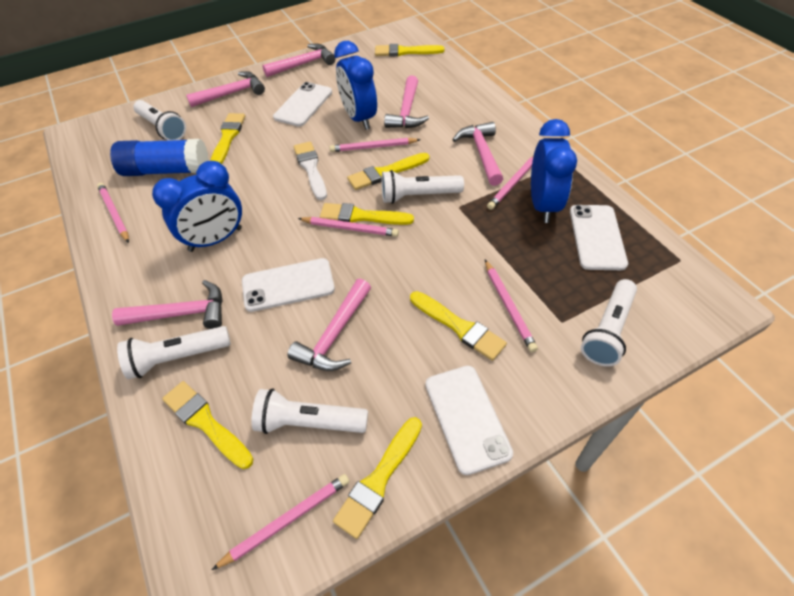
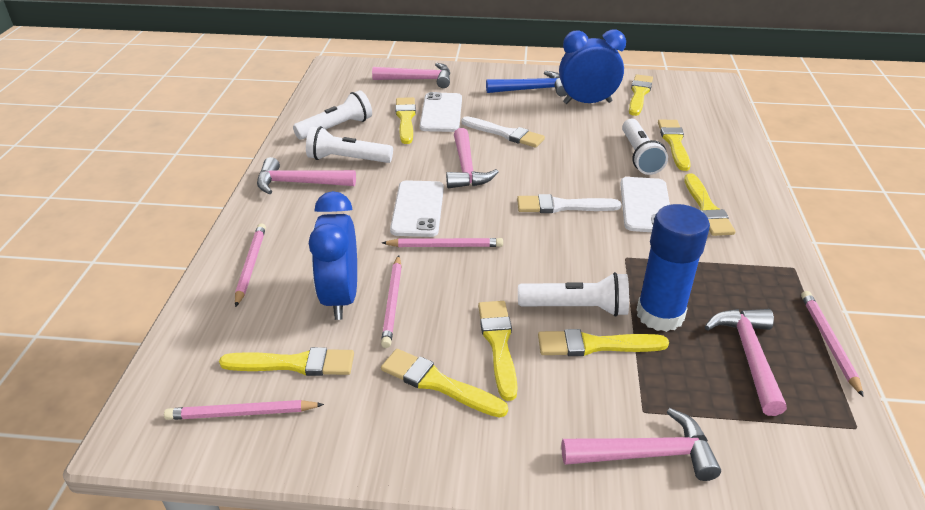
blue clock: 3 -> 2
blue hammer: 0 -> 1
pink hammer: 6 -> 5
pink pencil: 6 -> 5
white brush: 1 -> 2
white flashlight: 5 -> 4
white phone: 4 -> 3
yellow brush: 7 -> 8

